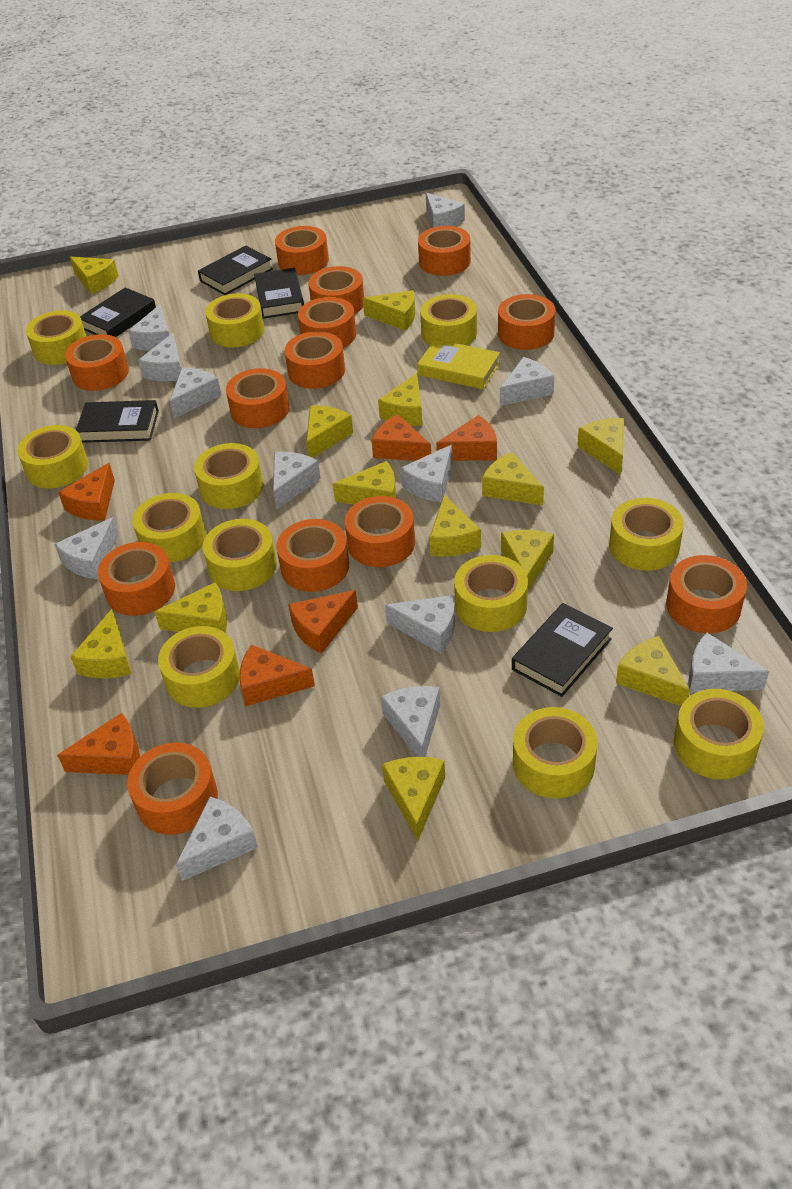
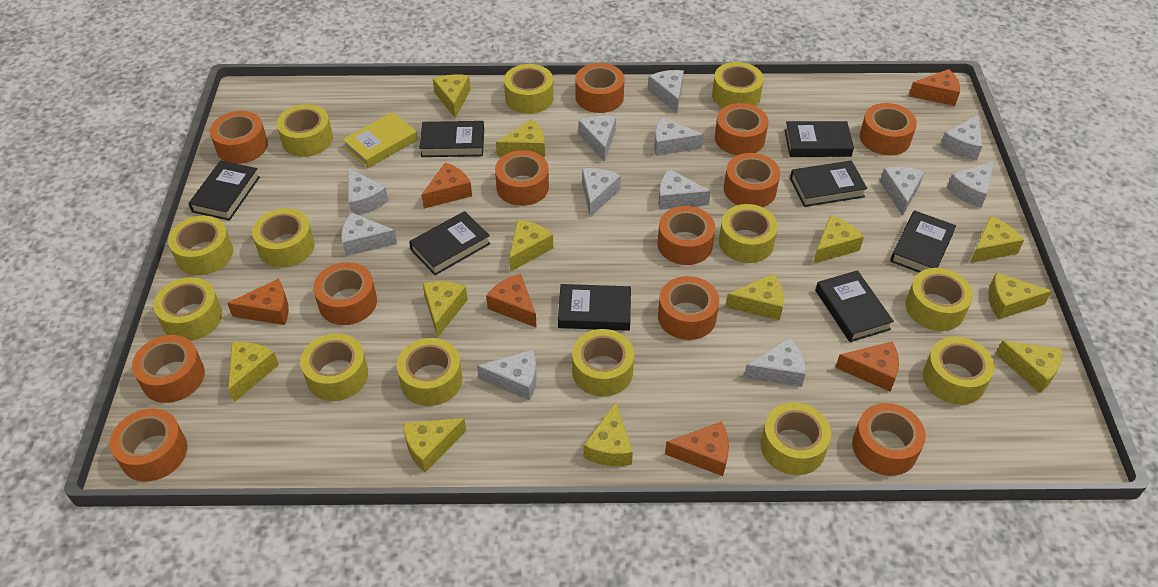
black book: 5 -> 8
orange tape: 13 -> 12
yellow cheese: 13 -> 12
yellow tape: 12 -> 13

